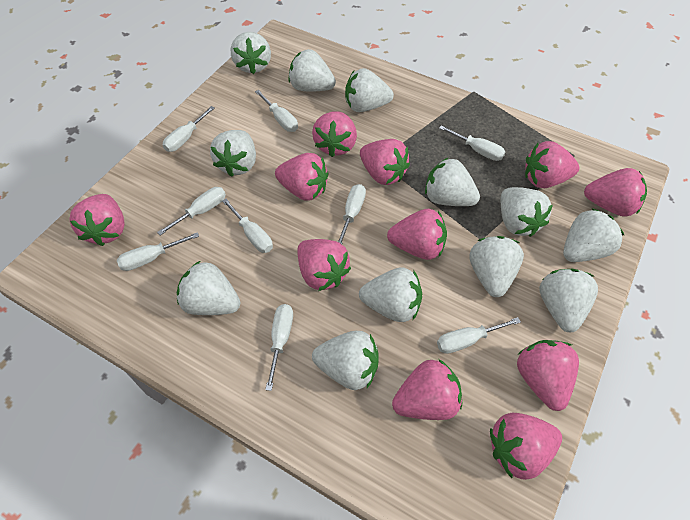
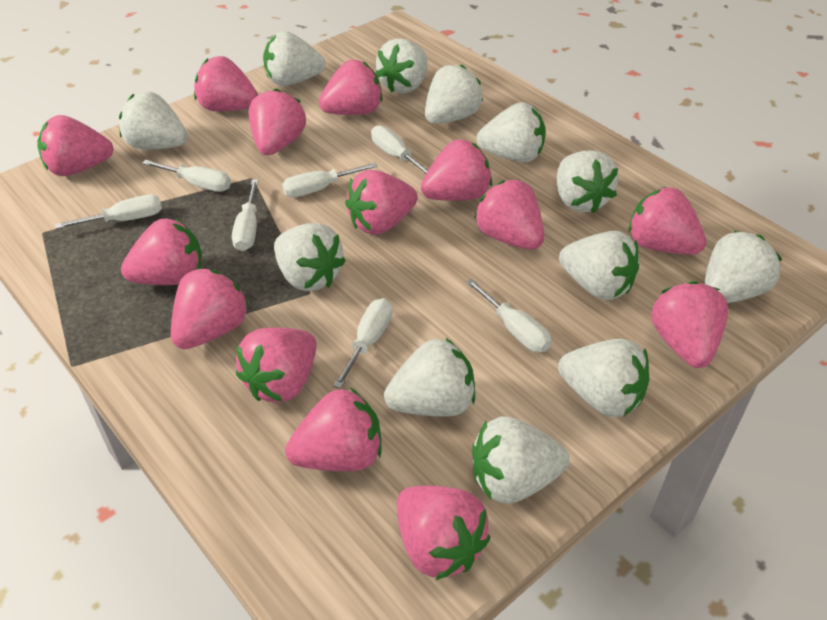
pink strawberry: 11 -> 14
white screwdriver: 9 -> 7

